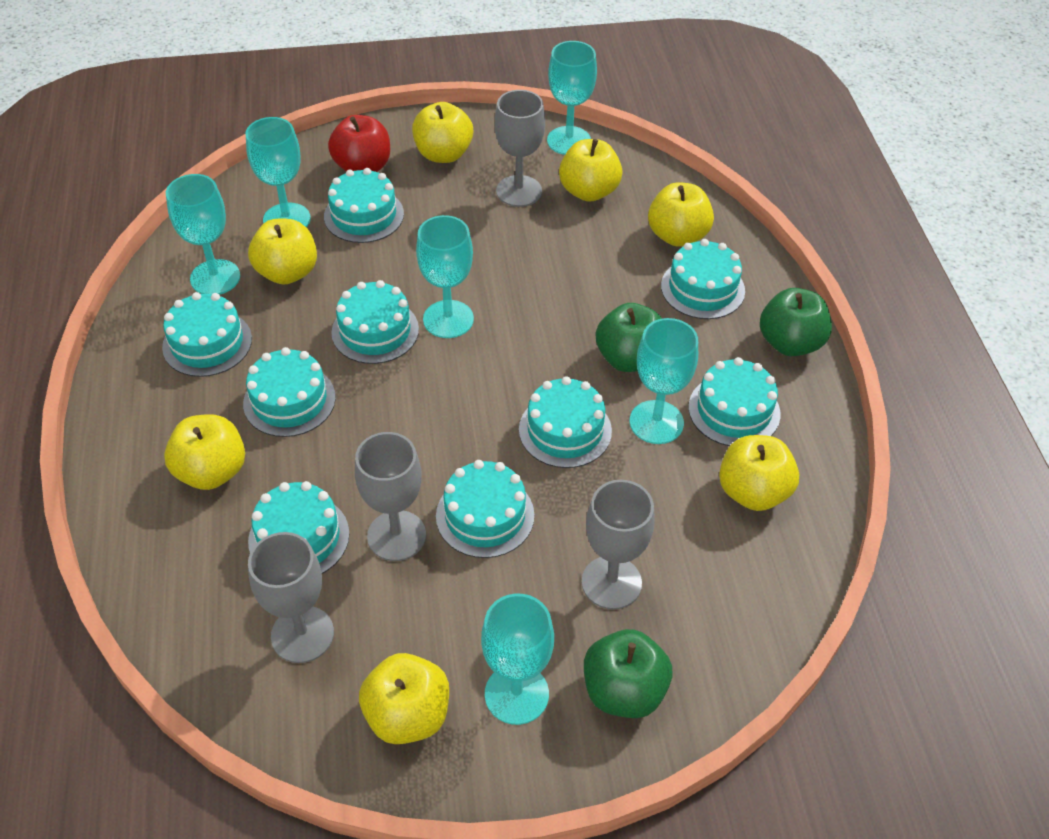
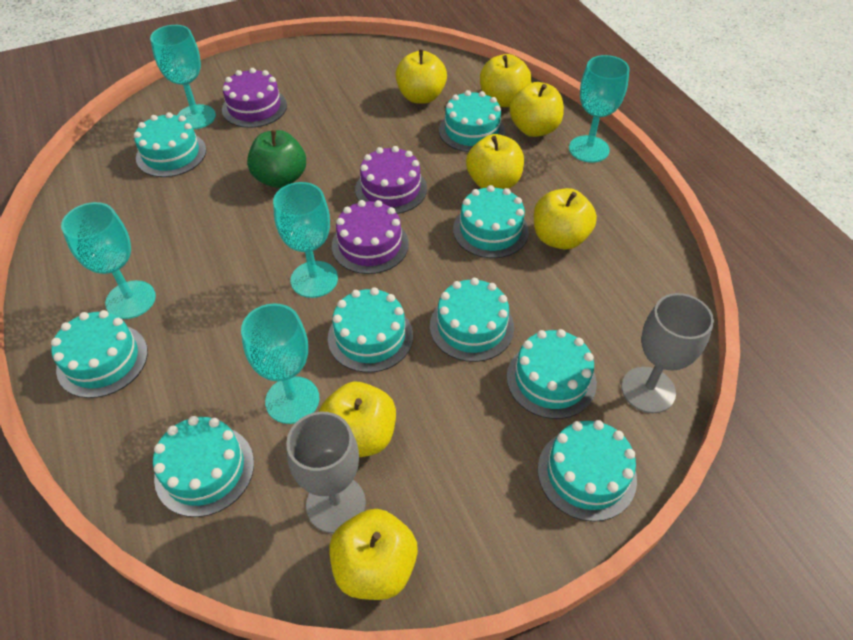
green apple: 3 -> 1
grey goblet: 4 -> 2
purple cake: 0 -> 3
red apple: 1 -> 0
turquoise goblet: 6 -> 5

